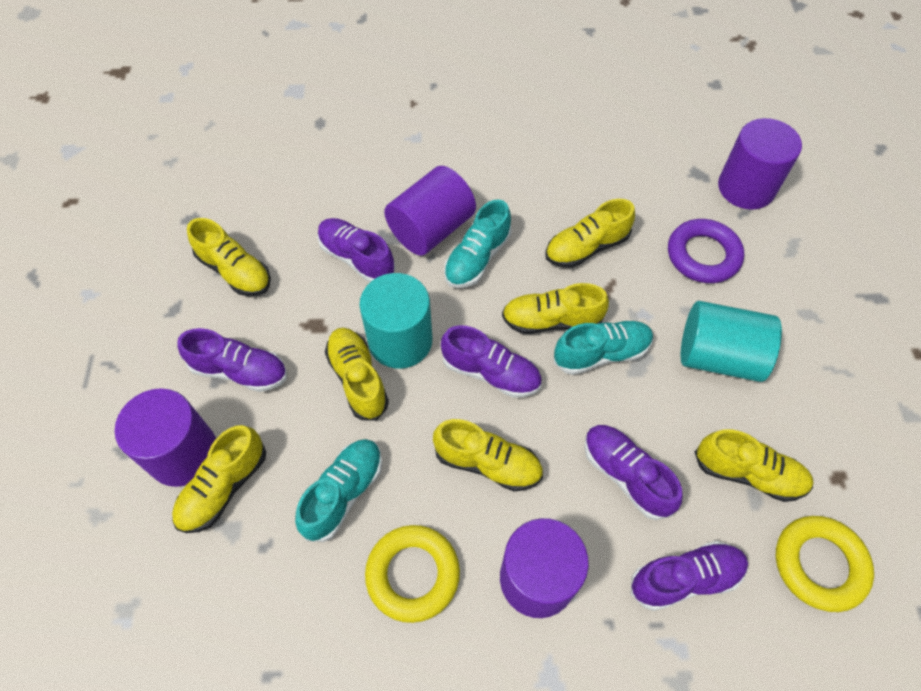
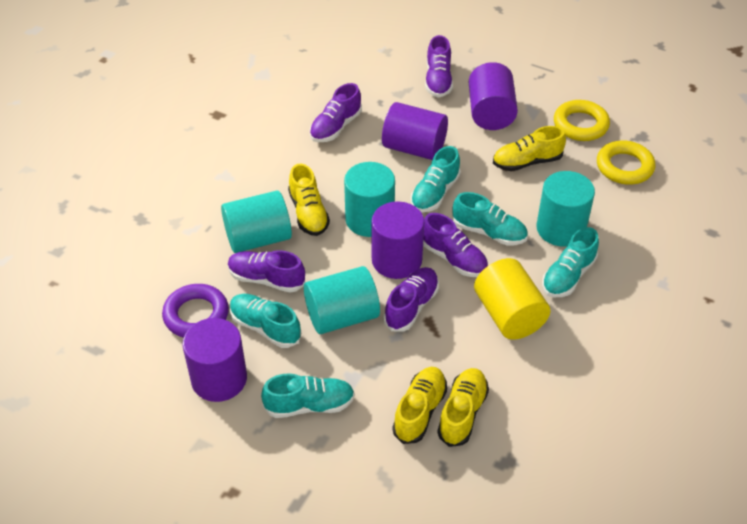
turquoise cylinder: 2 -> 4
turquoise shoe: 3 -> 5
yellow cylinder: 0 -> 1
yellow shoe: 7 -> 4

